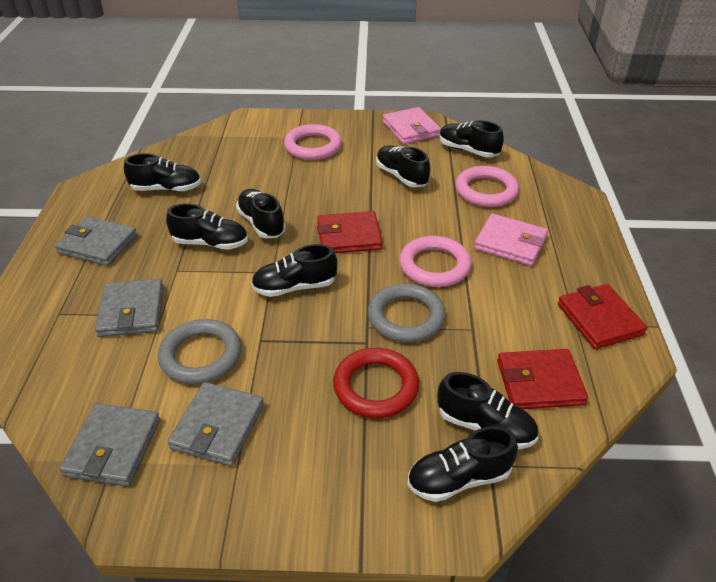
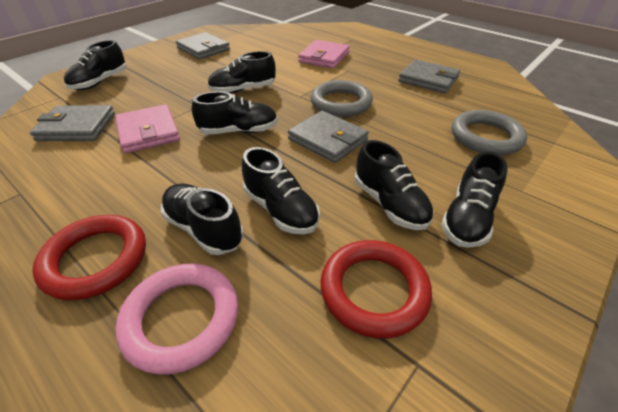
black shoe: 8 -> 7
pink ring: 3 -> 1
red ring: 1 -> 2
red wallet: 3 -> 0

